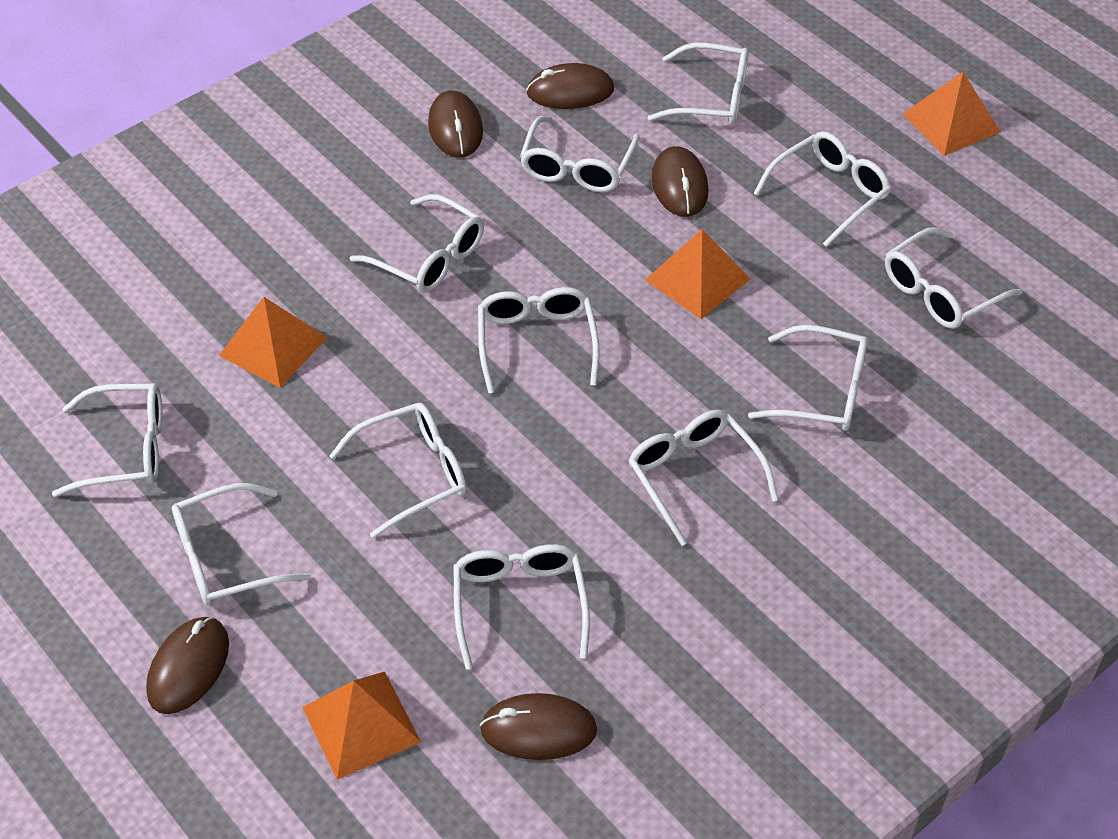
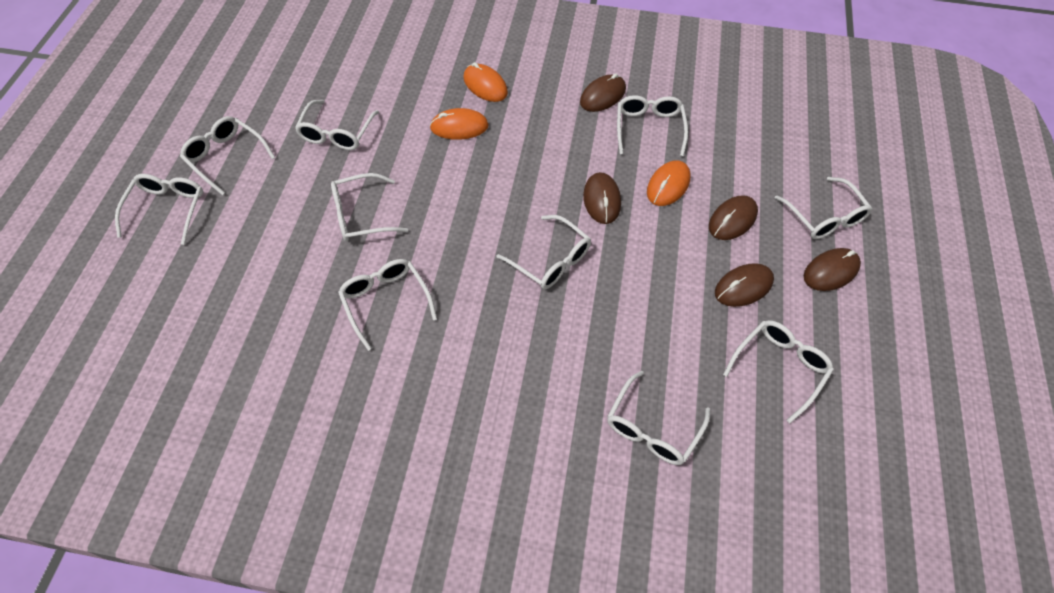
orange mouse: 0 -> 3
orange pyramid: 4 -> 0
white glasses: 12 -> 10

